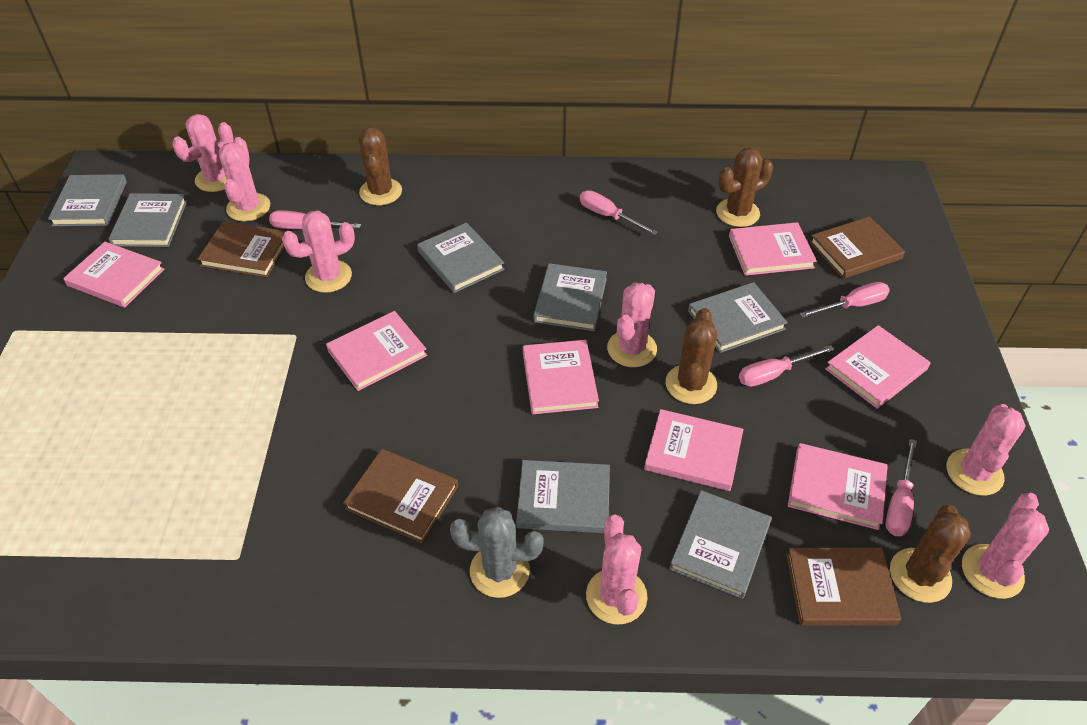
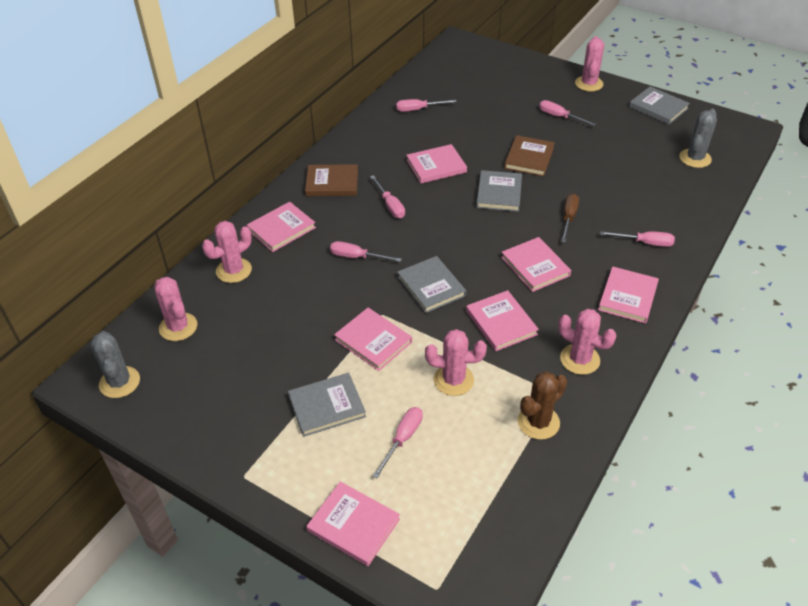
brown book: 4 -> 2
brown cactus: 4 -> 1
brown screwdriver: 0 -> 1
grey book: 7 -> 4
grey cactus: 1 -> 2
pink cactus: 7 -> 5
pink screwdriver: 5 -> 6

